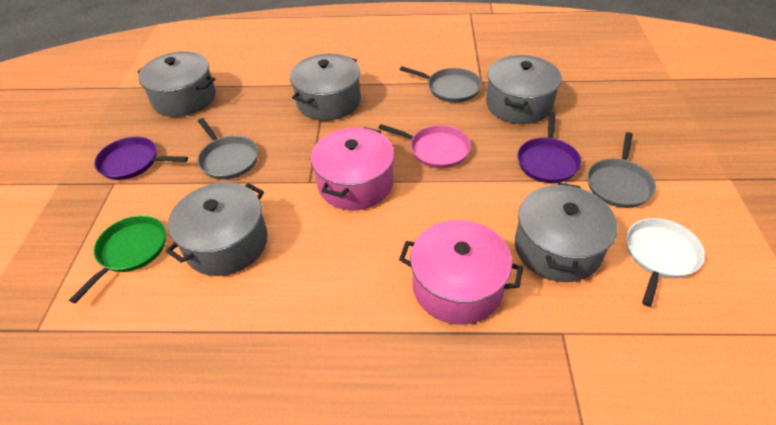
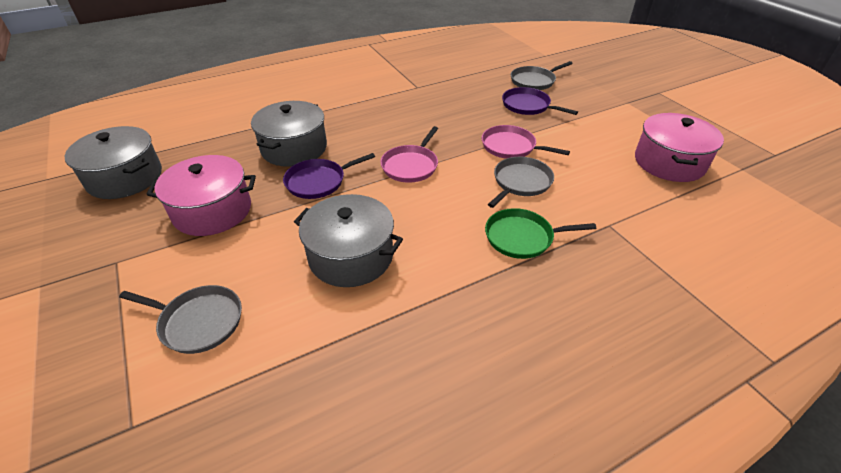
grey pot: 5 -> 3
pink pan: 1 -> 2
white pan: 1 -> 0

